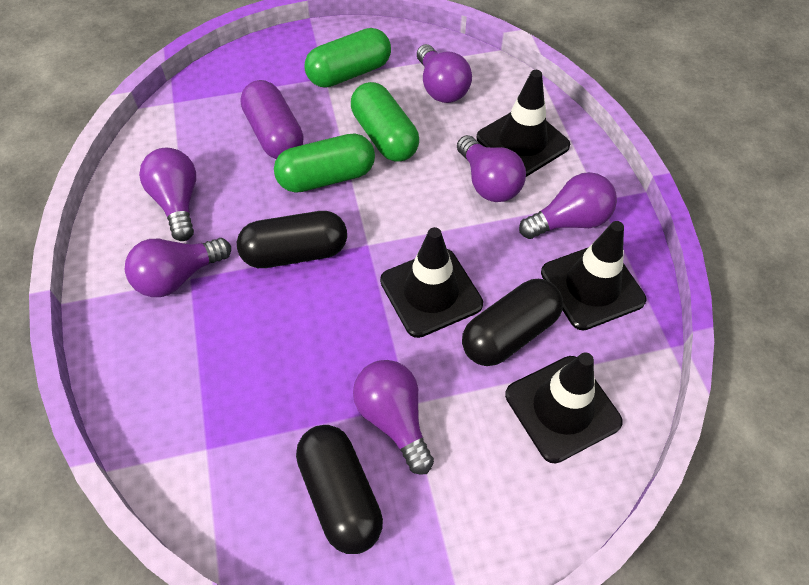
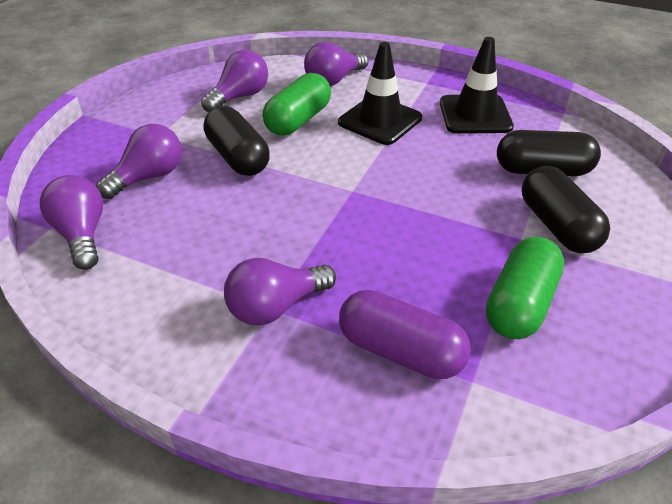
black traffic cone: 4 -> 2
green capsule: 3 -> 2
purple light bulb: 6 -> 5

